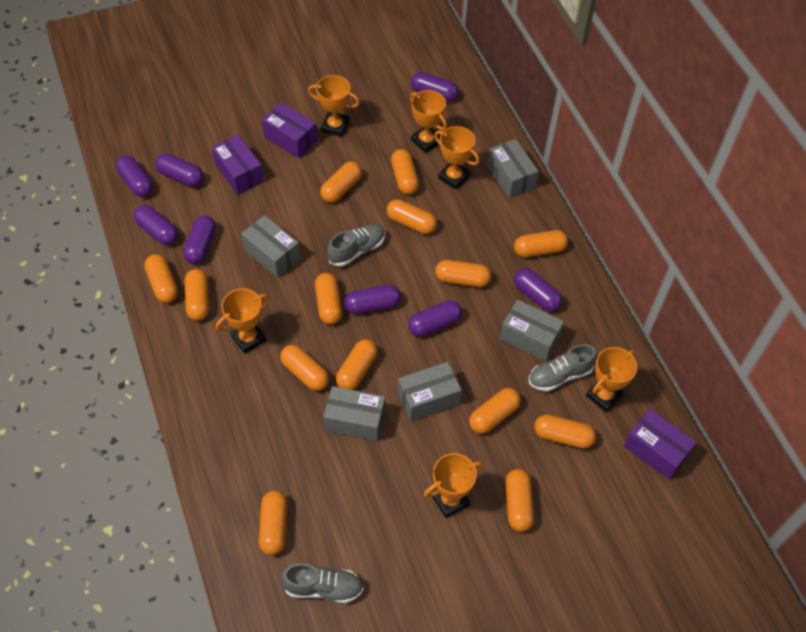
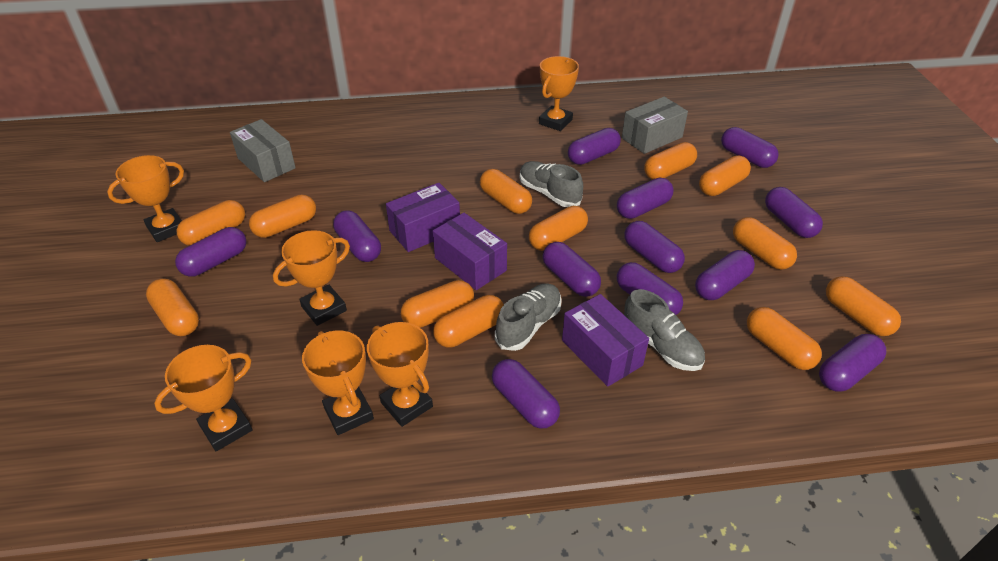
grey box: 5 -> 2
orange capsule: 14 -> 12
purple capsule: 8 -> 12

